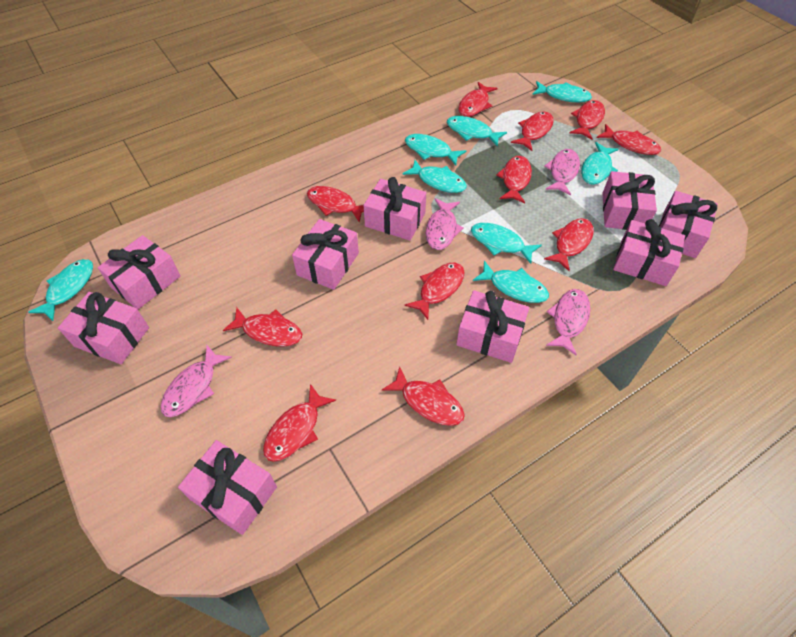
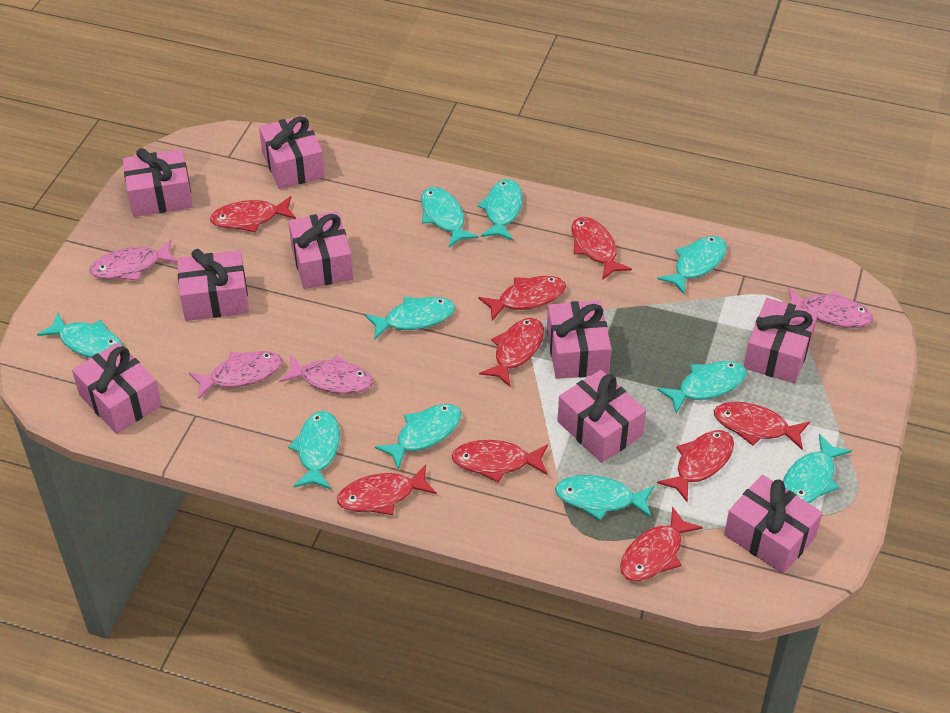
red fish: 11 -> 9
turquoise fish: 8 -> 10

